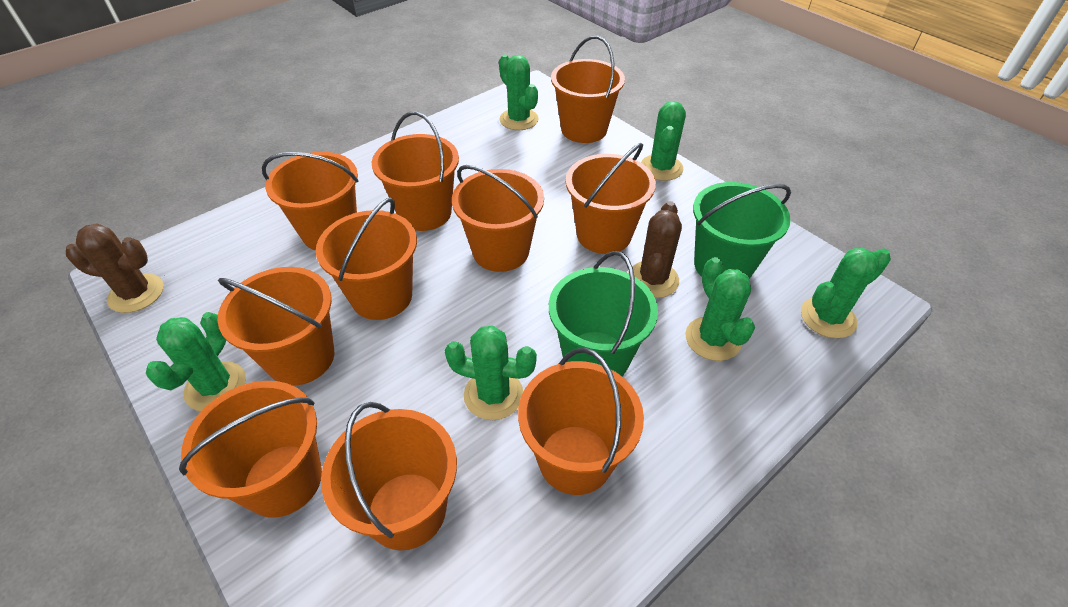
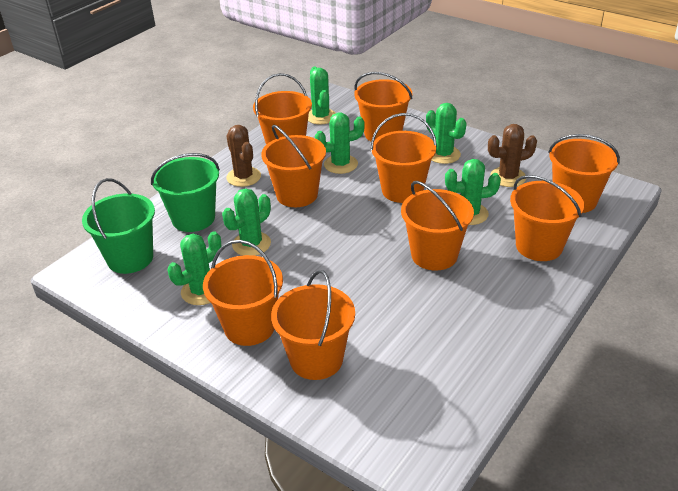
orange bucket: 10 -> 9

